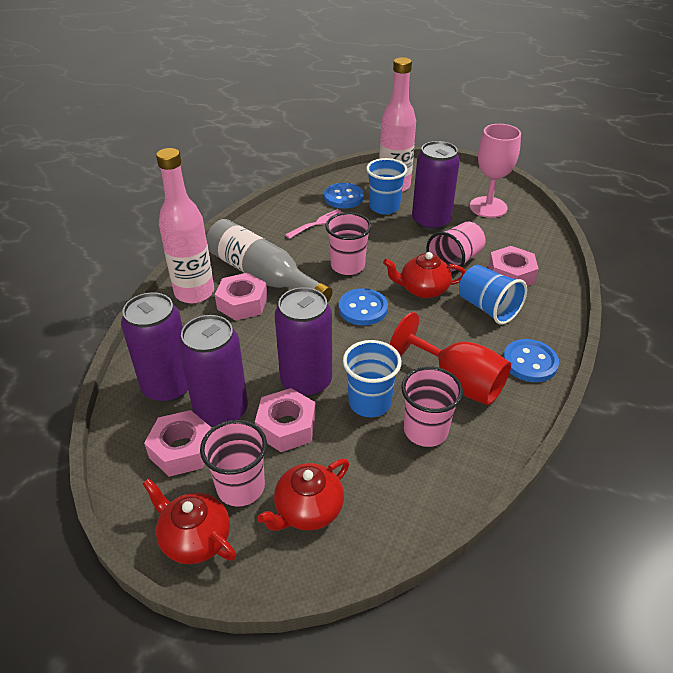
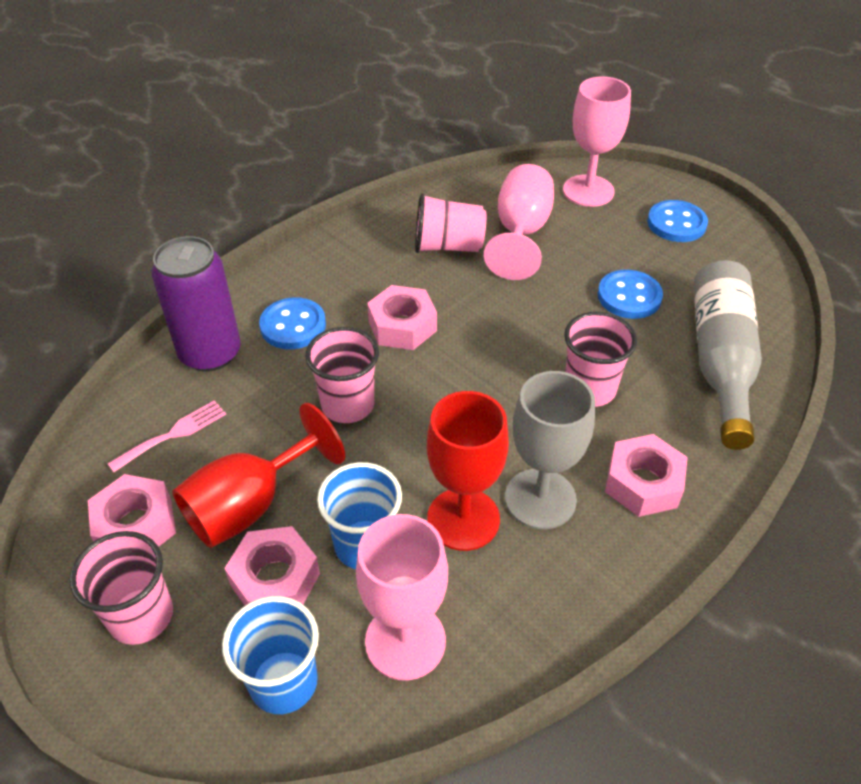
blue cup: 3 -> 2
grey goblet: 0 -> 1
pink bottle: 2 -> 0
pink goblet: 1 -> 3
purple can: 4 -> 1
red goblet: 1 -> 2
red teapot: 3 -> 0

